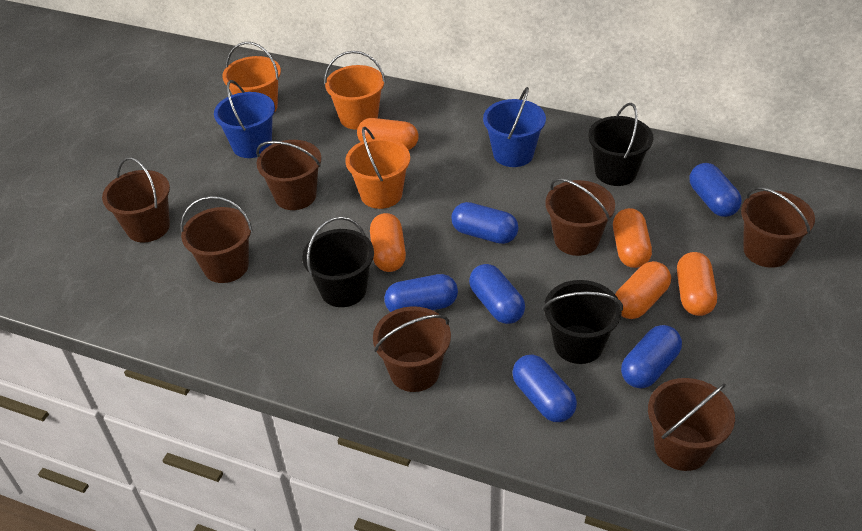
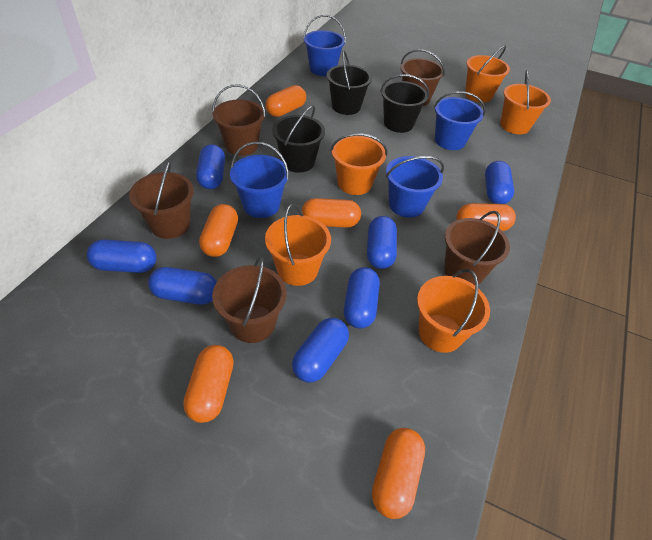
blue bucket: 2 -> 4
blue capsule: 6 -> 7
brown bucket: 7 -> 5
orange bucket: 3 -> 5
orange capsule: 5 -> 6

